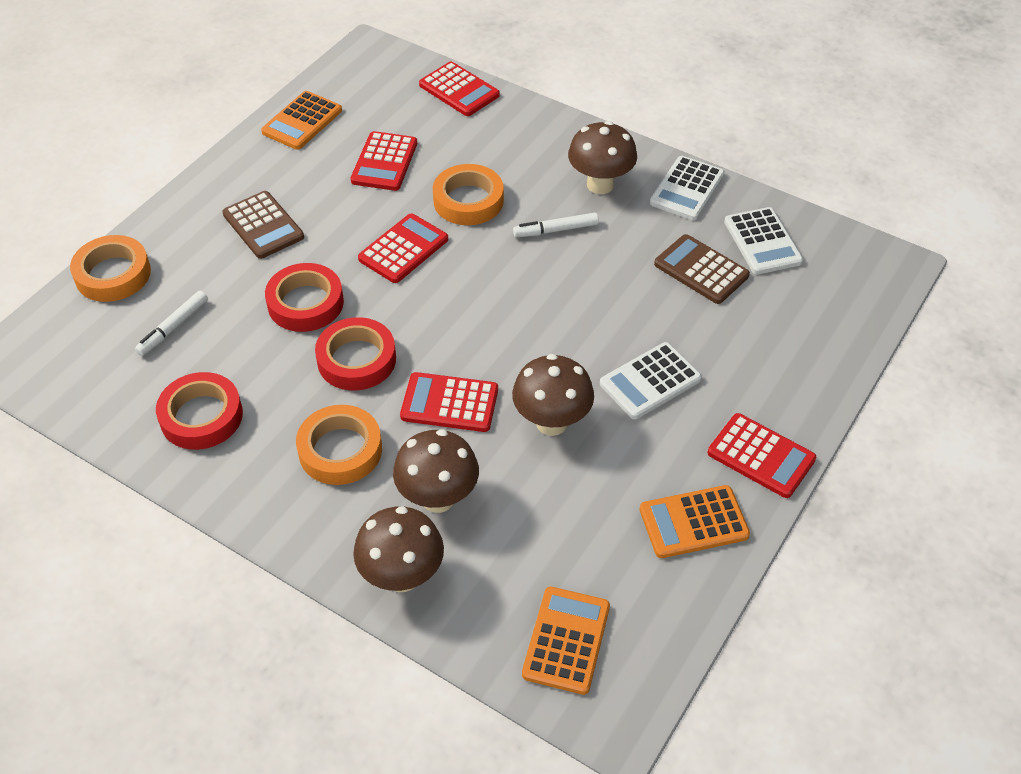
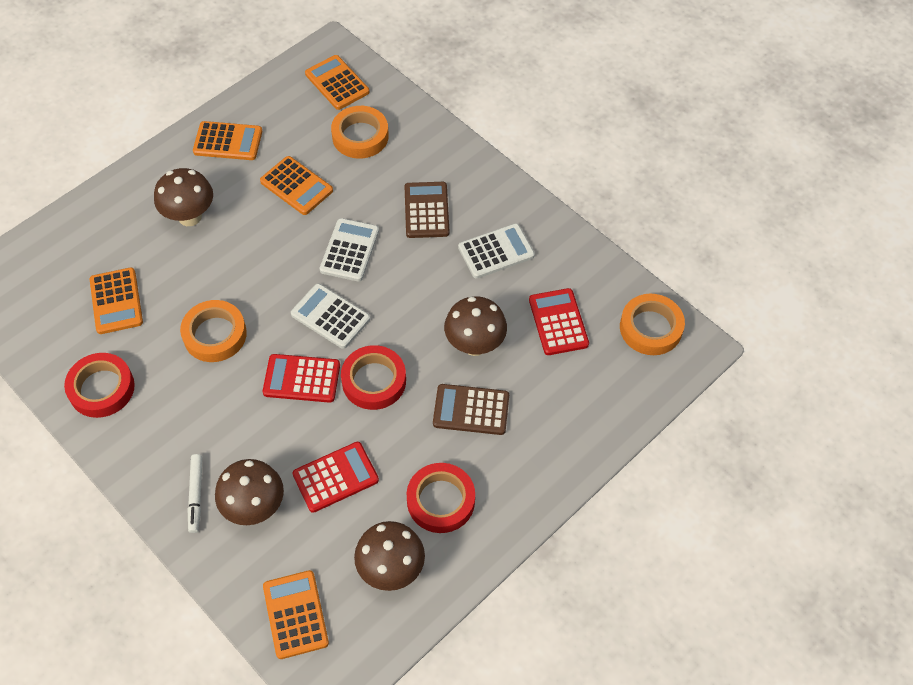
orange calculator: 3 -> 5
red calculator: 5 -> 3
white marker: 2 -> 1

